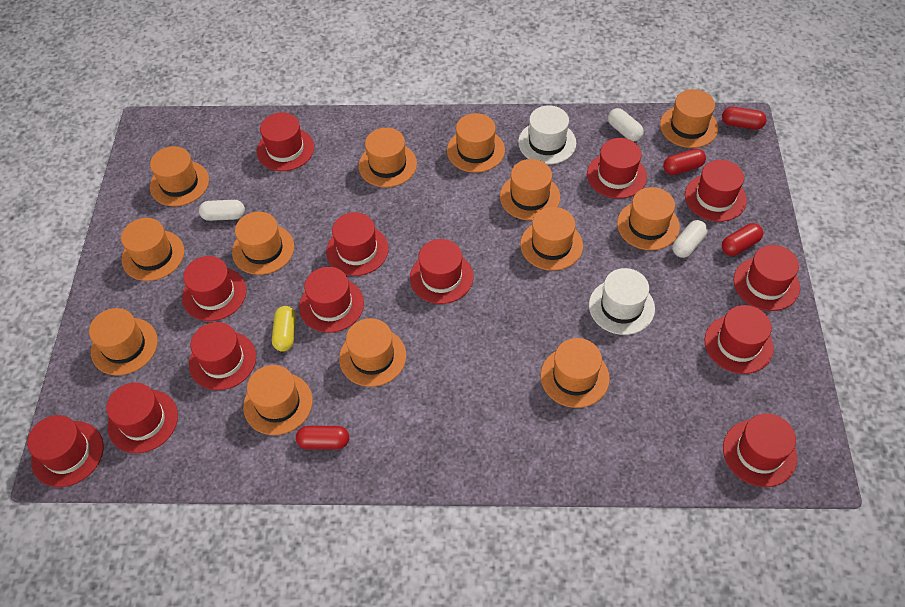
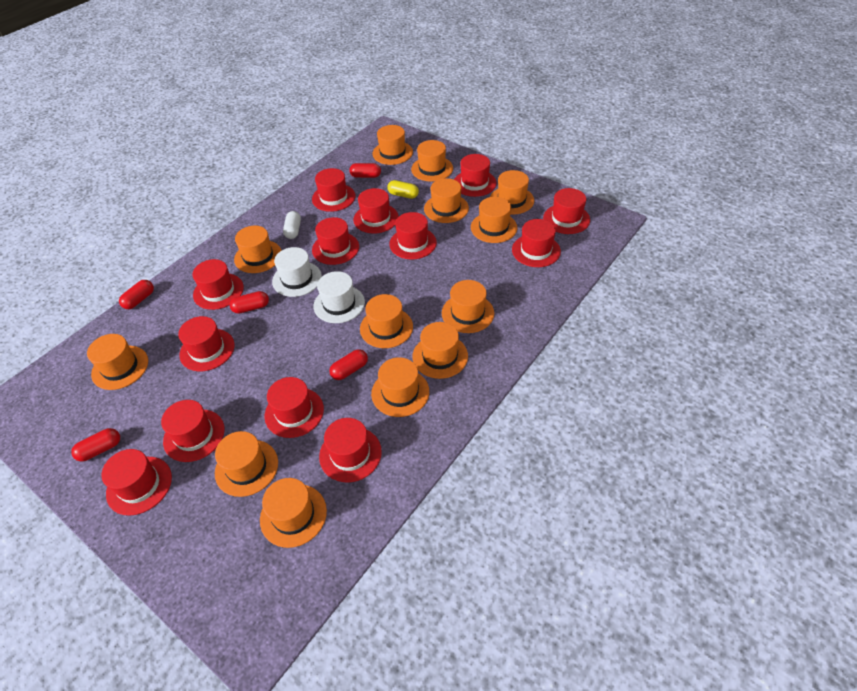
red capsule: 4 -> 5
white capsule: 3 -> 1

